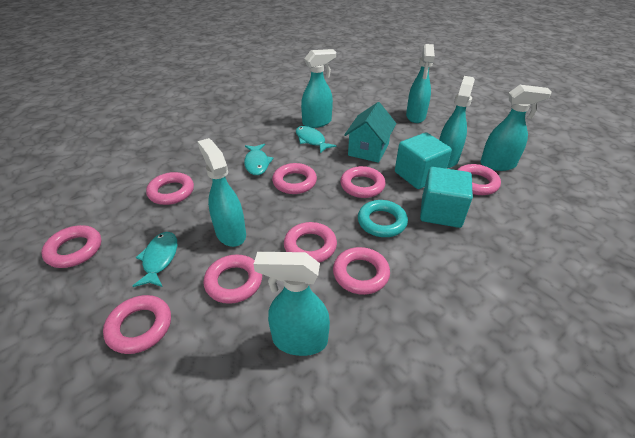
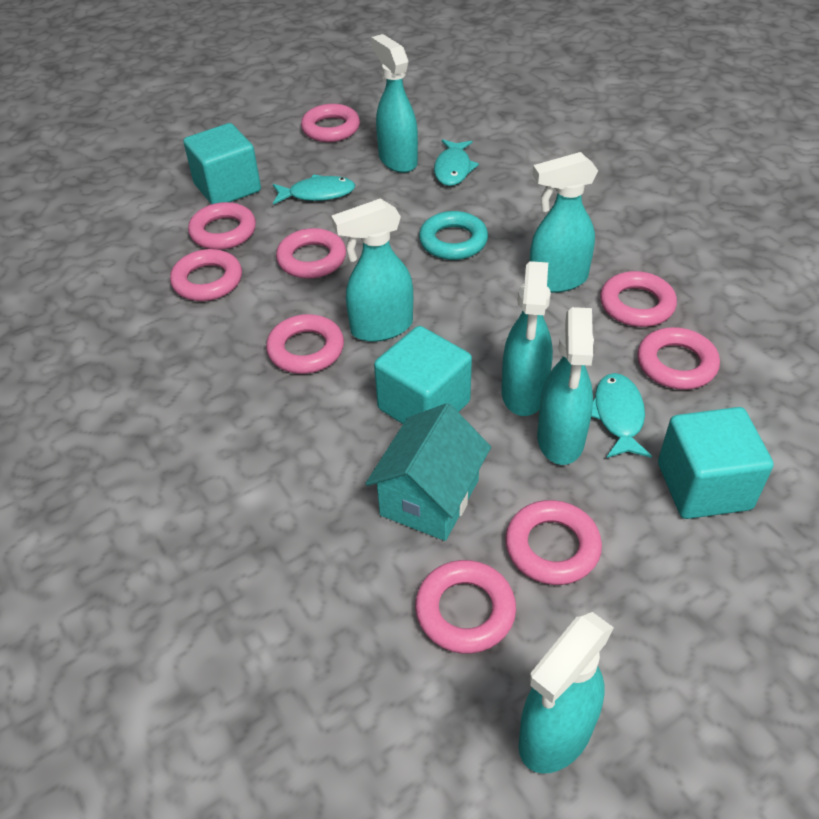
turquoise cube: 2 -> 3

